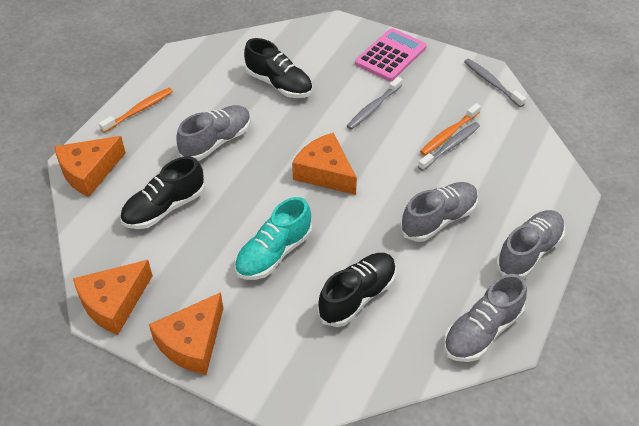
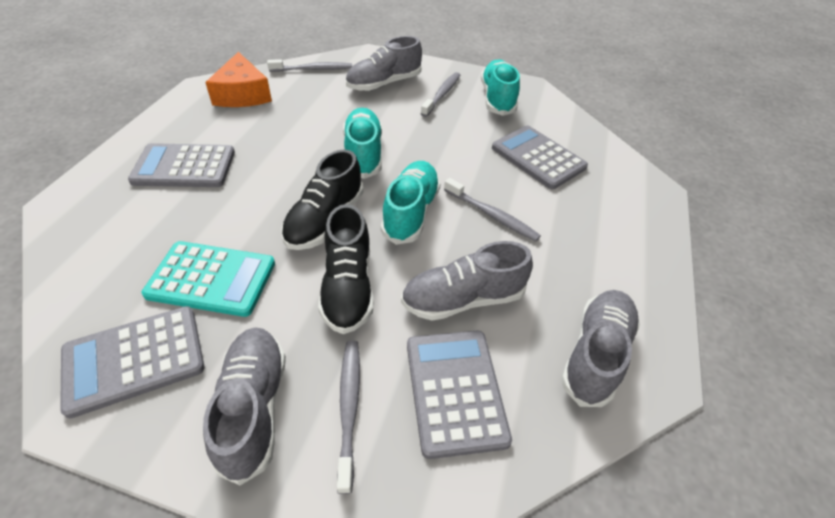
black shoe: 3 -> 2
grey calculator: 0 -> 4
grey toothbrush: 3 -> 4
orange cheese: 4 -> 1
orange toothbrush: 2 -> 0
pink calculator: 1 -> 0
turquoise calculator: 0 -> 1
turquoise shoe: 1 -> 3

